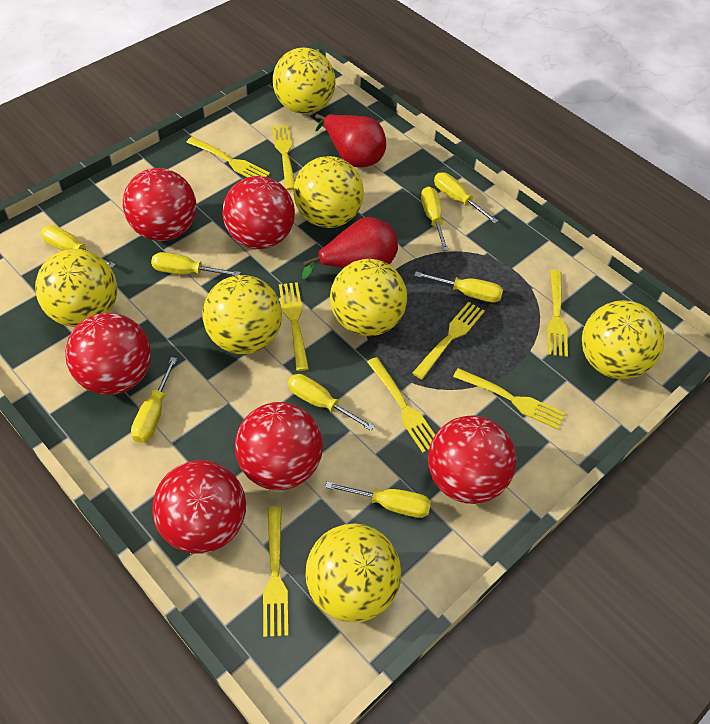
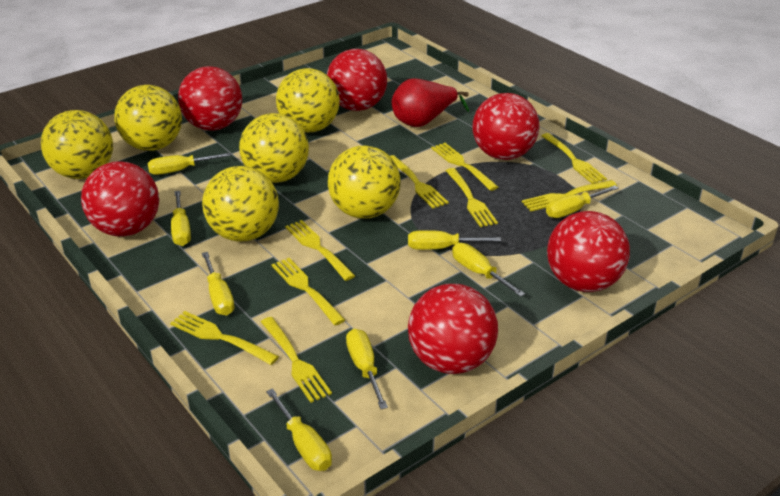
red pear: 2 -> 1
yellow ball: 7 -> 6
yellow fork: 8 -> 9

